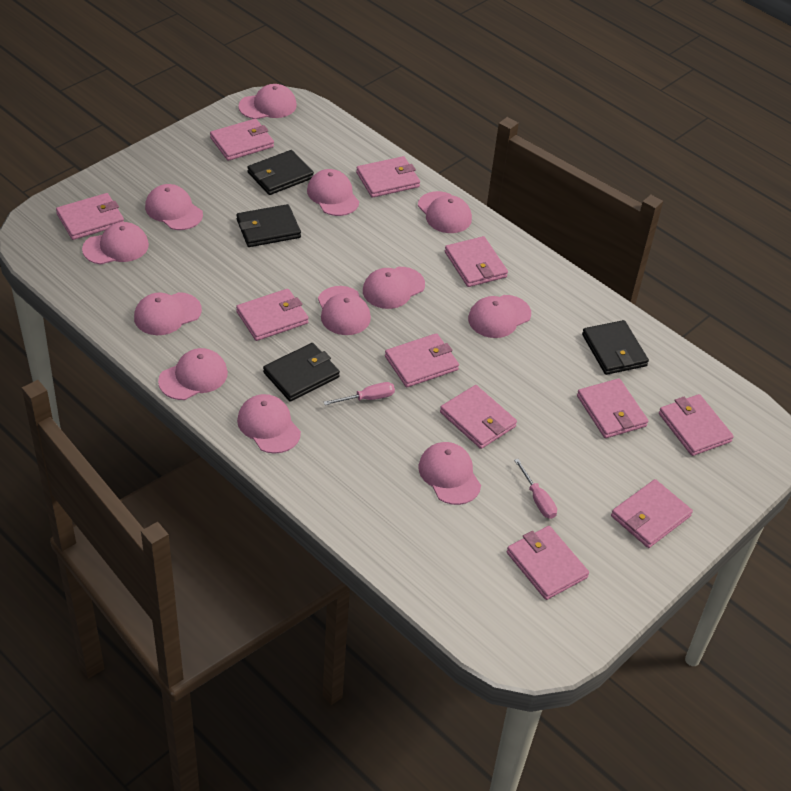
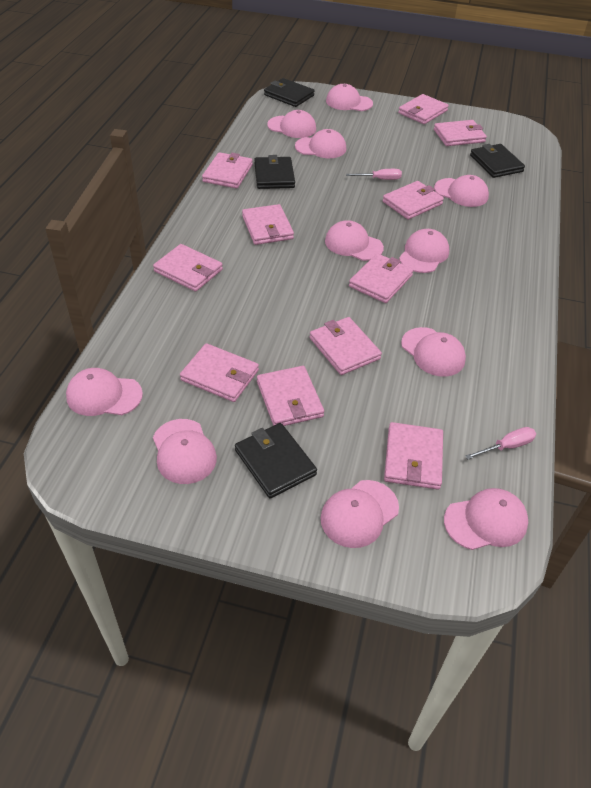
pink cap: 12 -> 11

